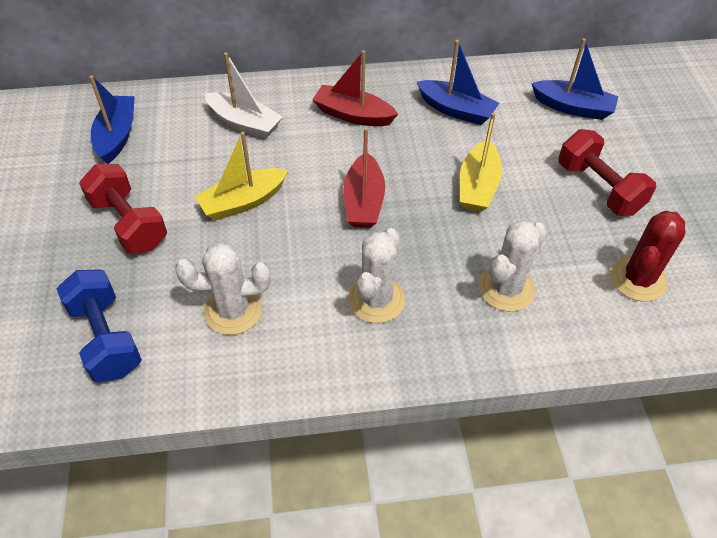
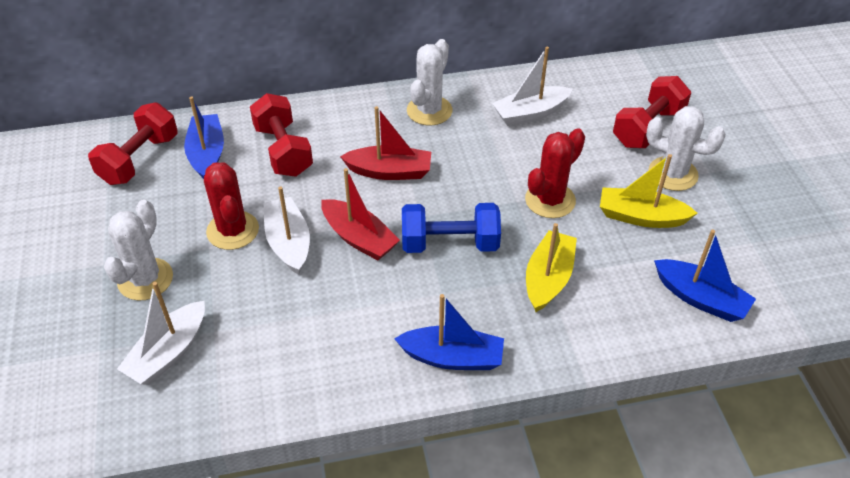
red cactus: 1 -> 2
red dumbbell: 2 -> 3
white boat: 1 -> 3

